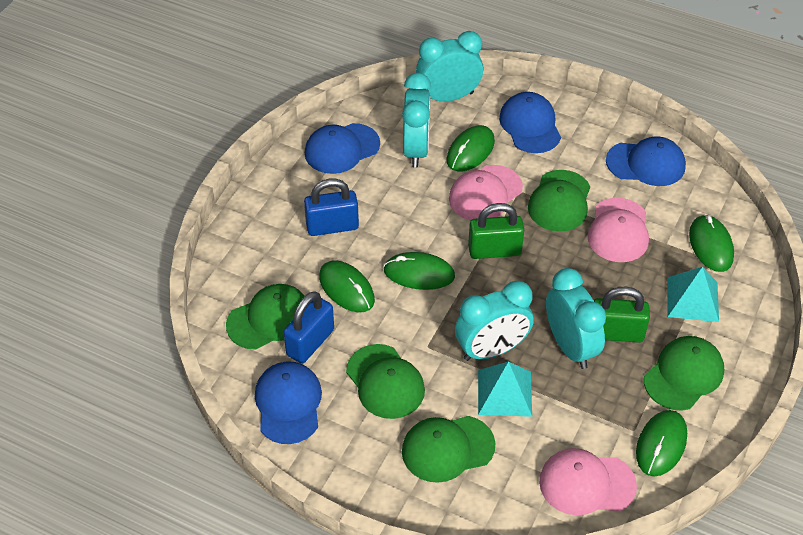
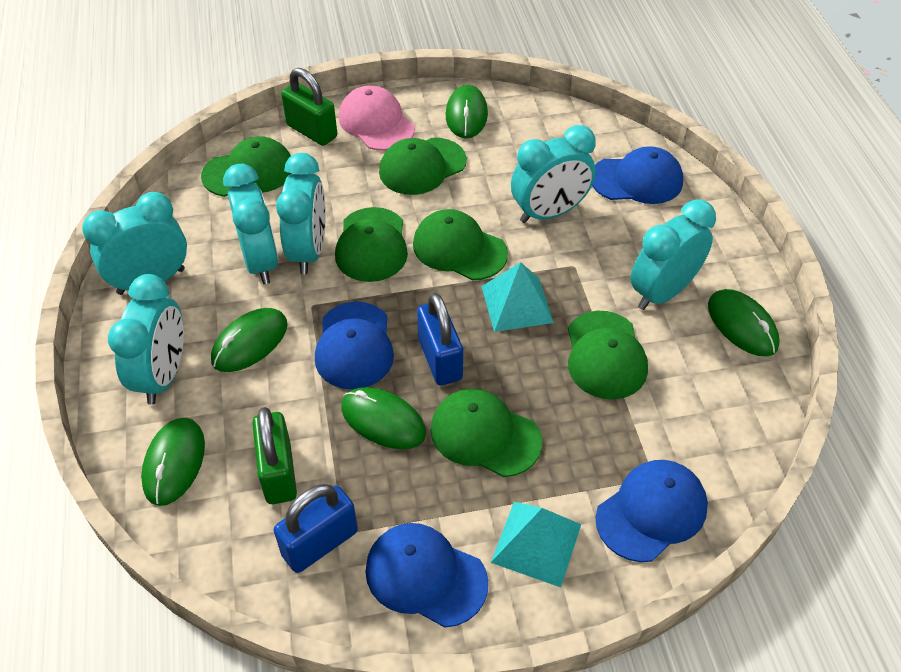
green cap: 5 -> 6
pink cap: 3 -> 1
turquoise clock: 4 -> 6

